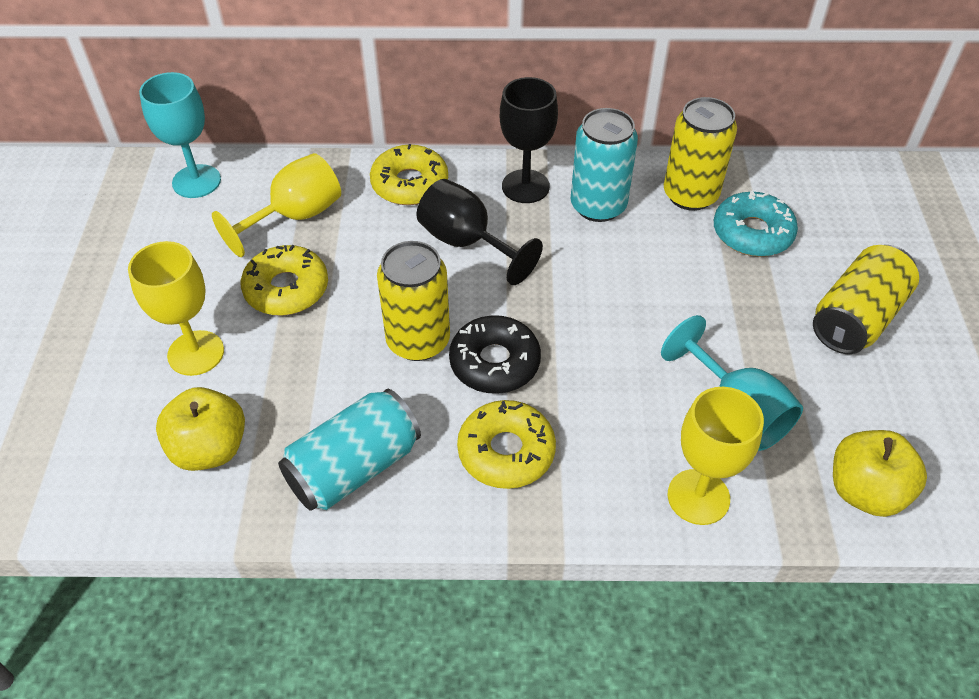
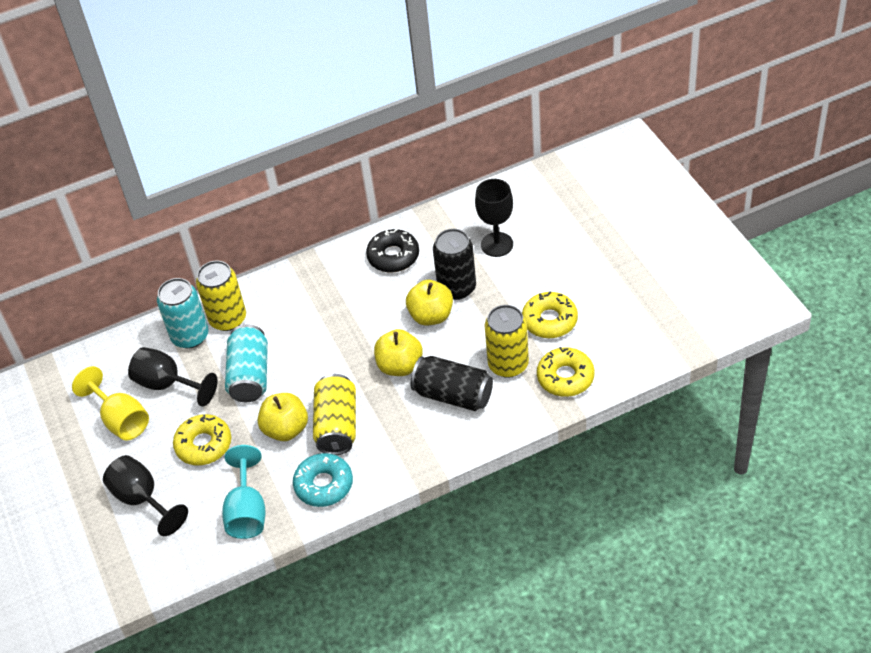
black can: 0 -> 2
black goblet: 2 -> 3
turquoise goblet: 2 -> 1
yellow apple: 2 -> 3
yellow goblet: 3 -> 1

